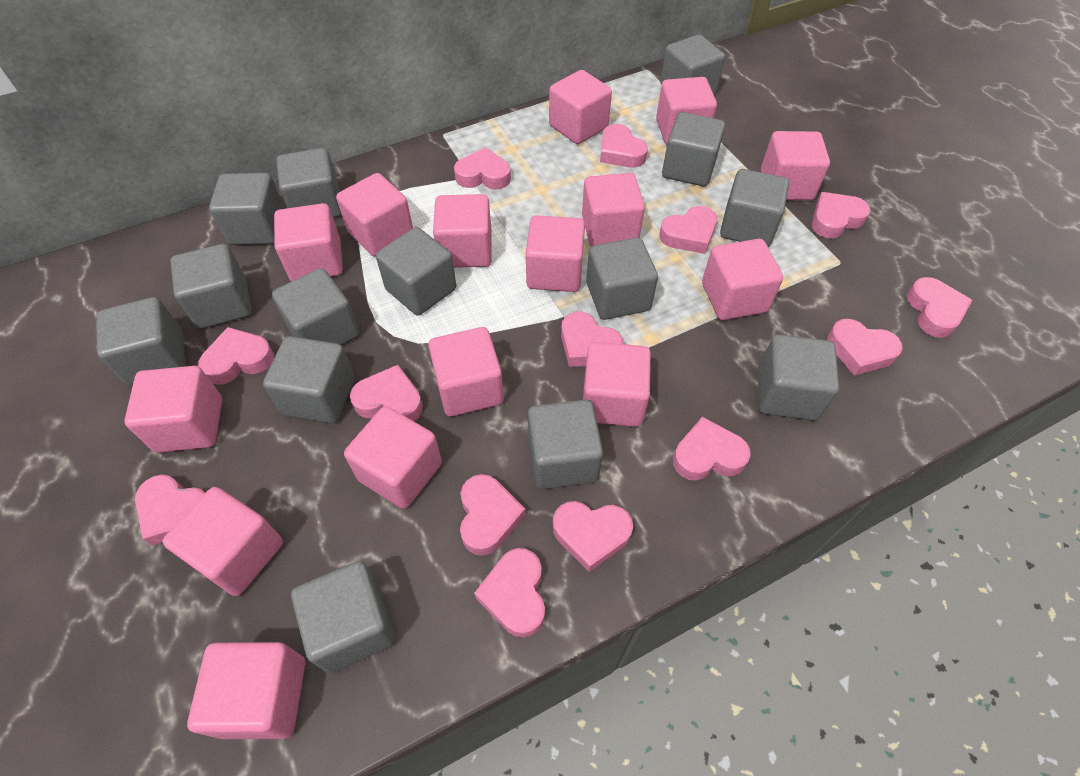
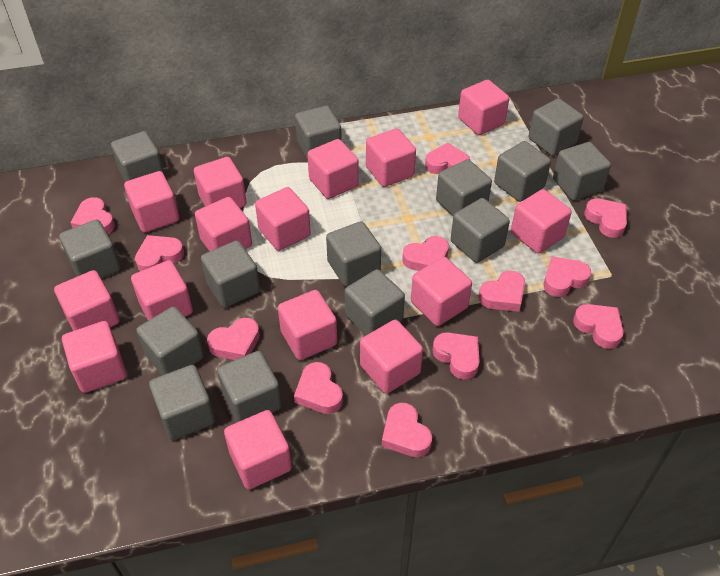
pink heart: 14 -> 12

